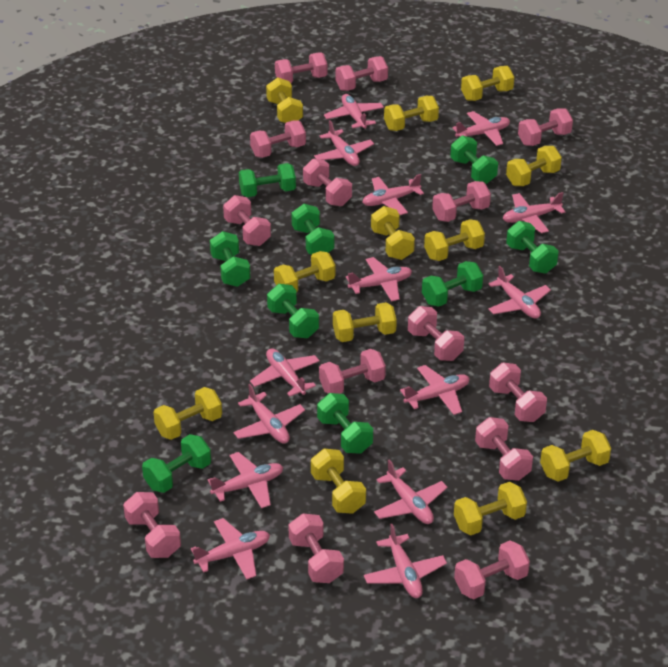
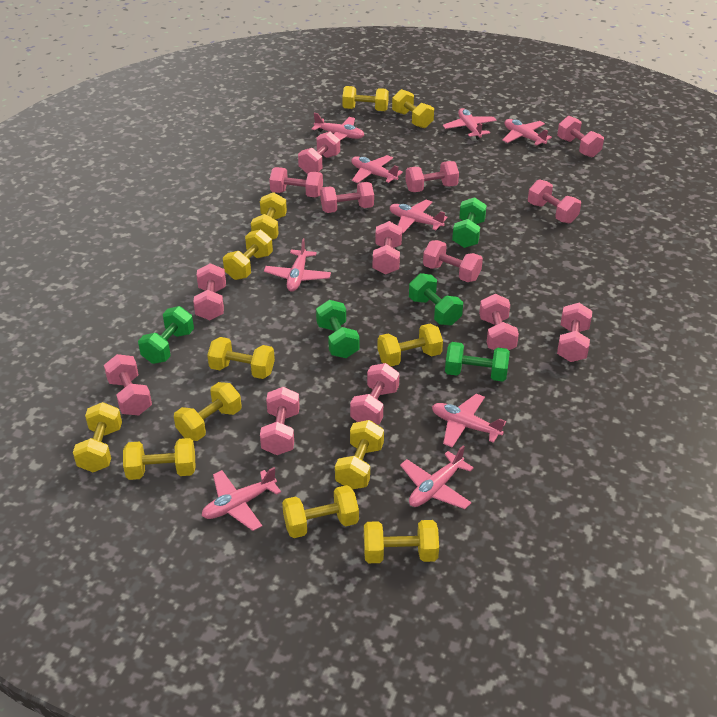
green dumbbell: 9 -> 5
pink plane: 14 -> 9

